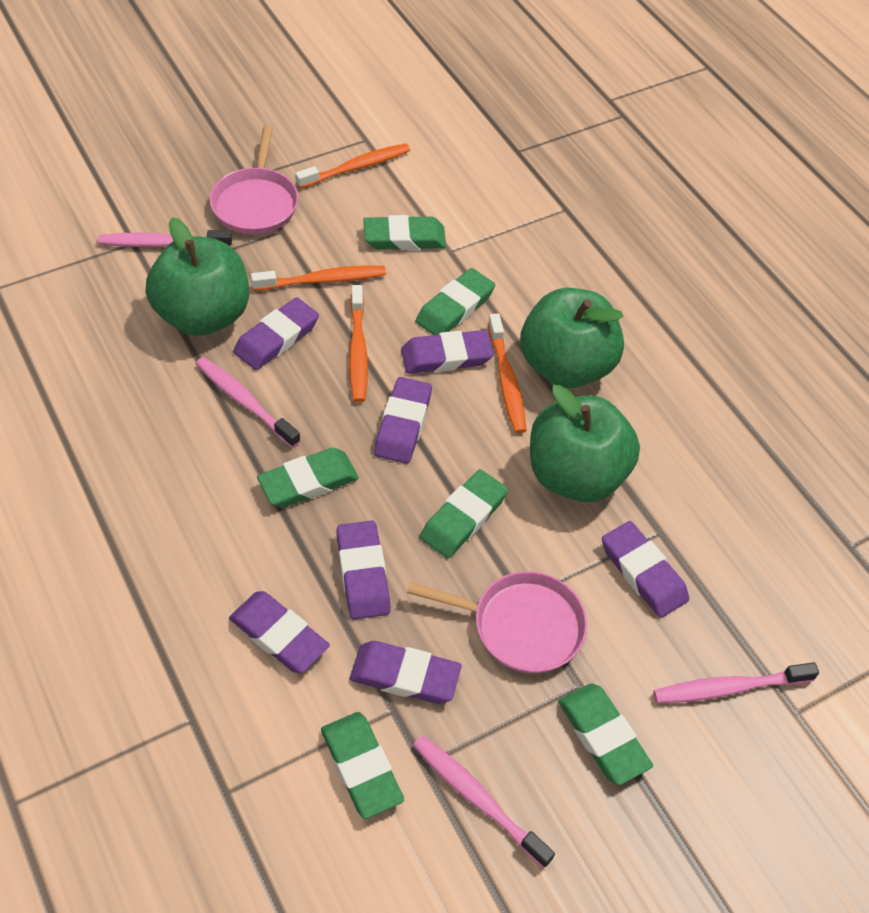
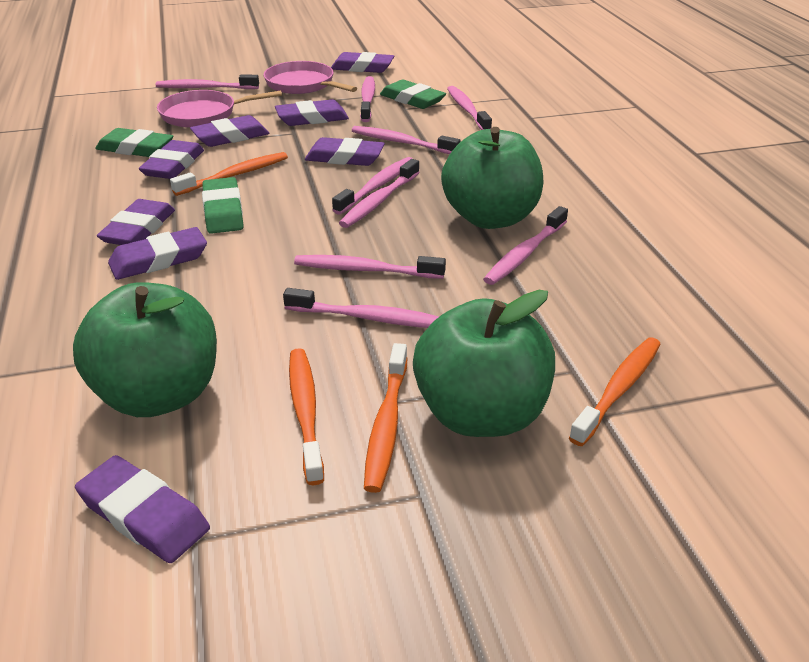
green eraser: 6 -> 3
pink toothbrush: 4 -> 9
purple eraser: 7 -> 8

